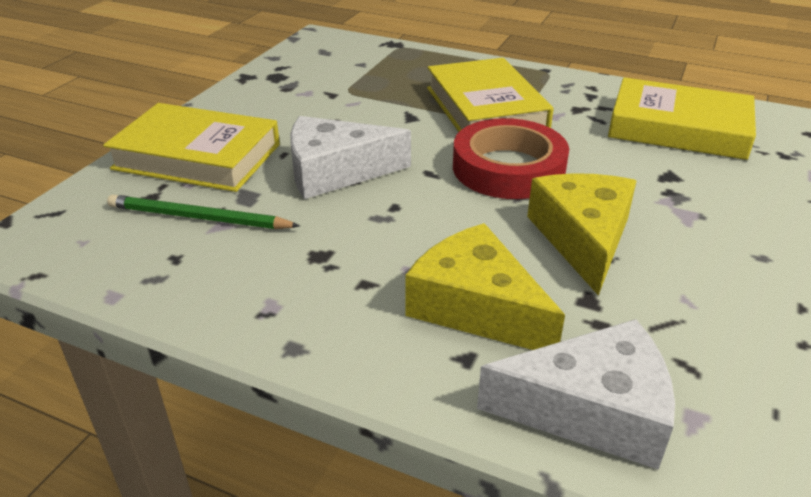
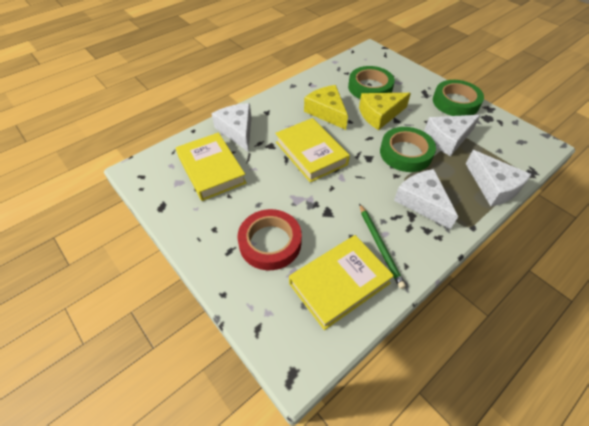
green tape: 0 -> 3
white cheese: 2 -> 4

